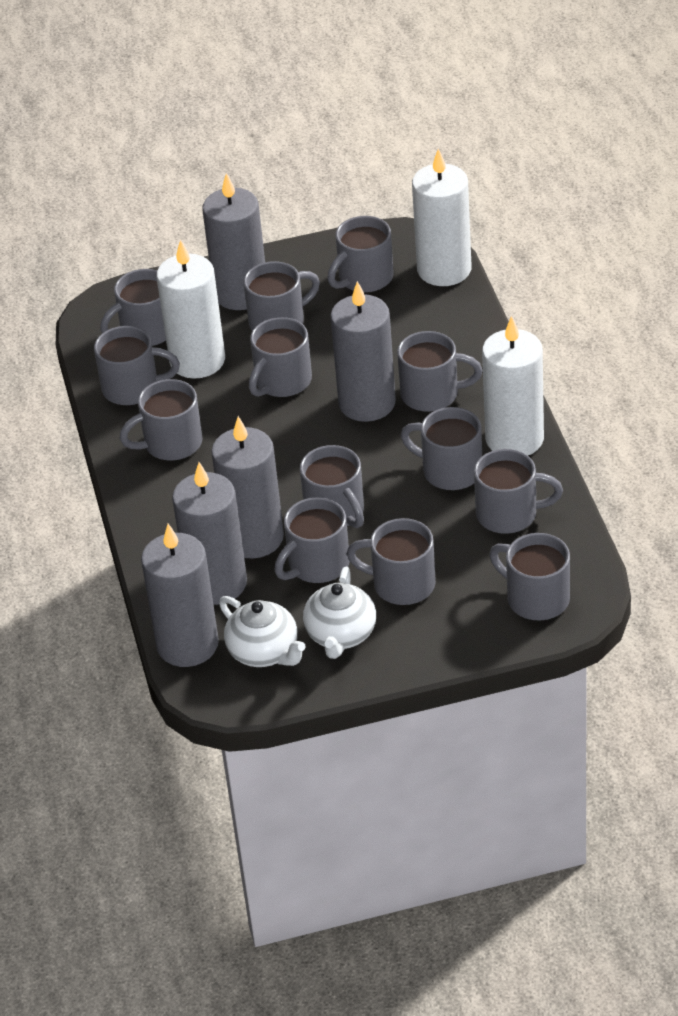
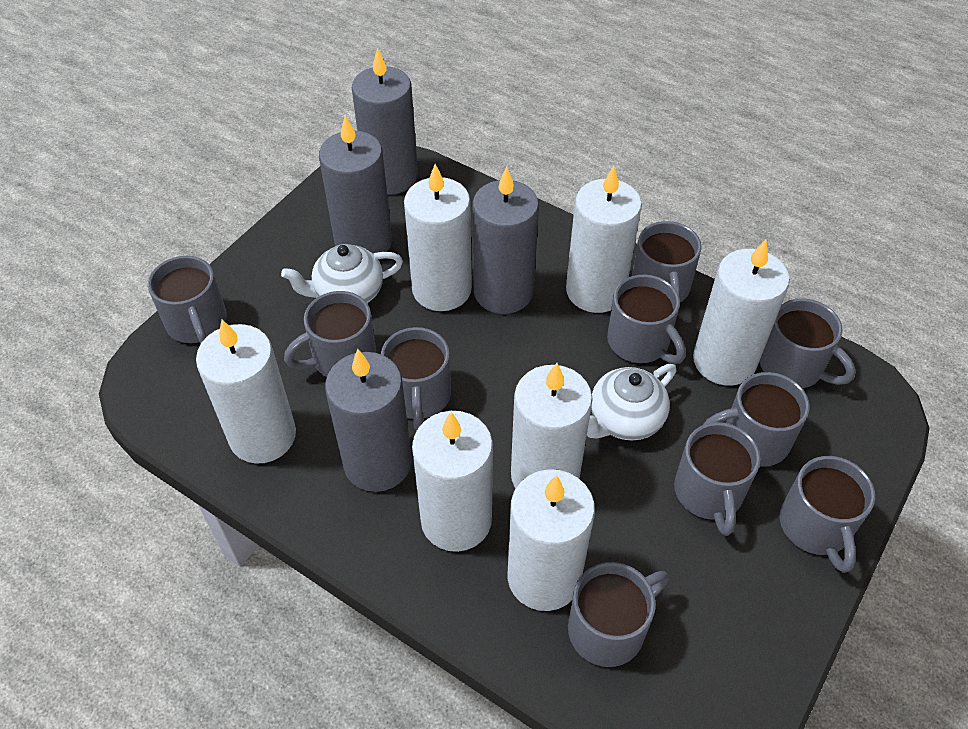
grey candle: 5 -> 4
grey mug: 13 -> 10
white candle: 3 -> 7

